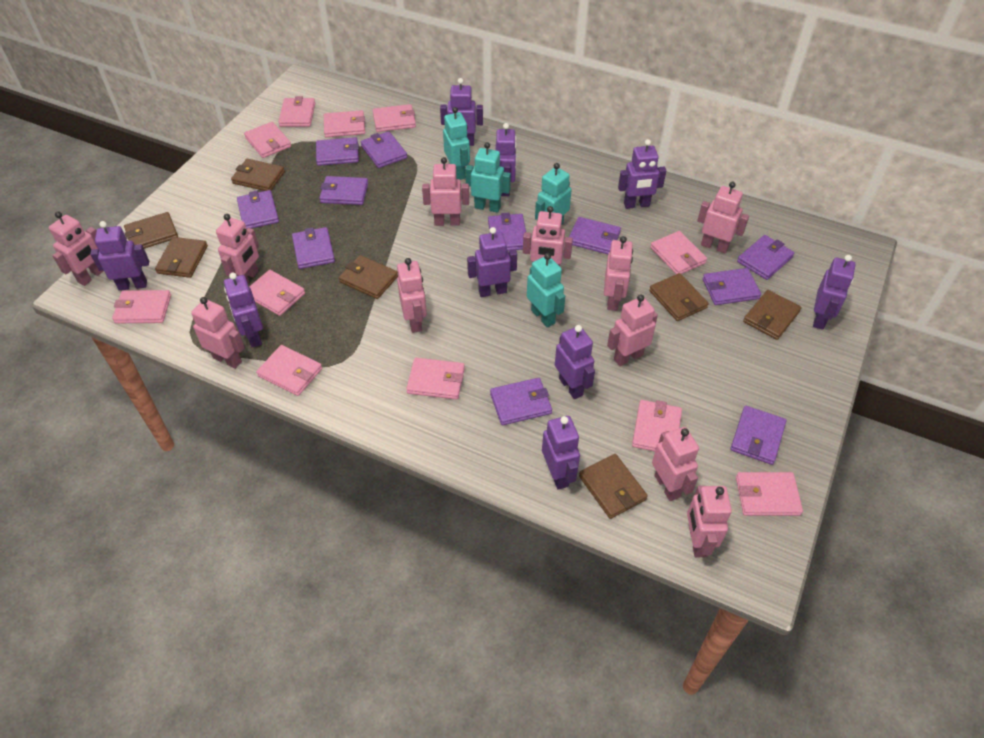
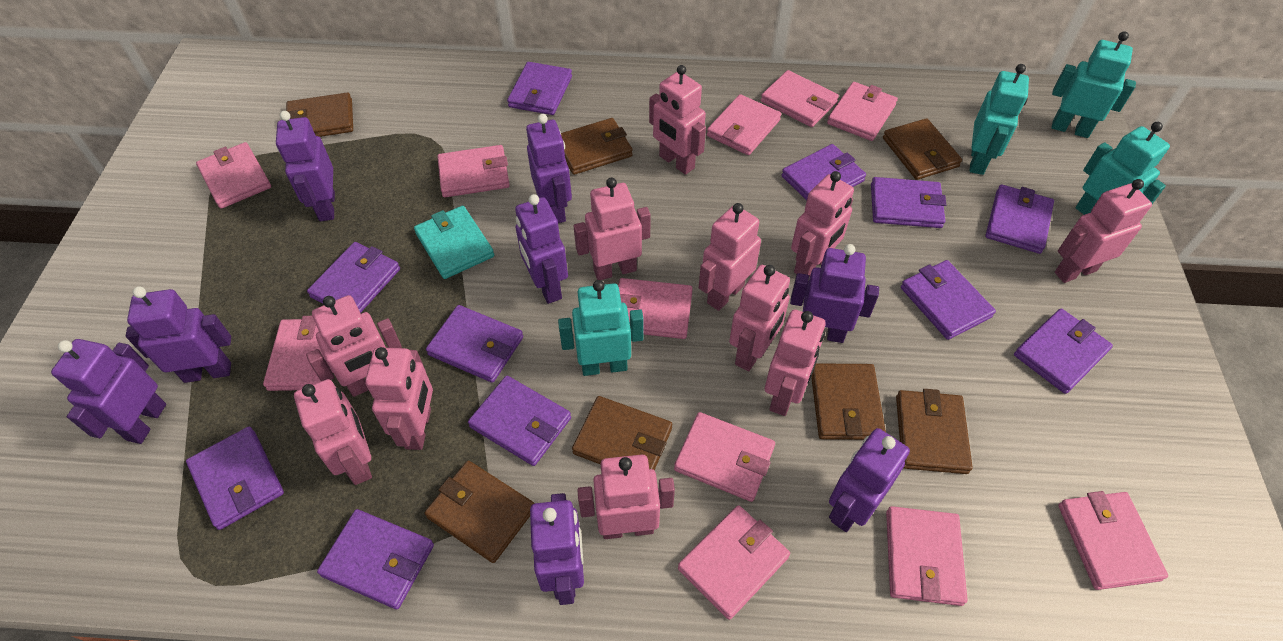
purple robot: 9 -> 8
turquoise wallet: 0 -> 1

